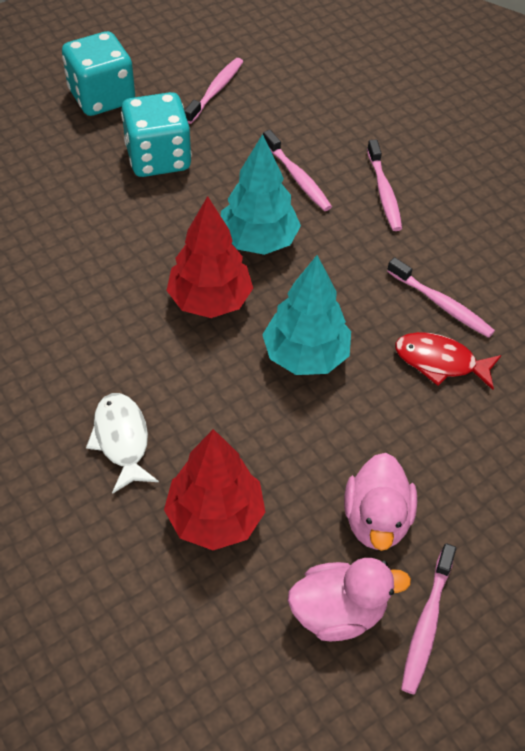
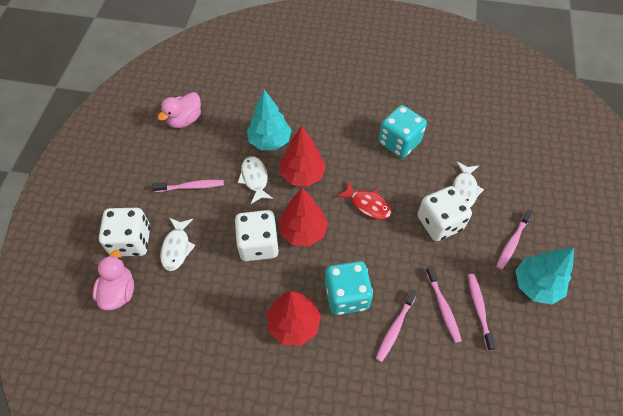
red tree: 2 -> 3
white dice: 0 -> 3
white fish: 1 -> 3

